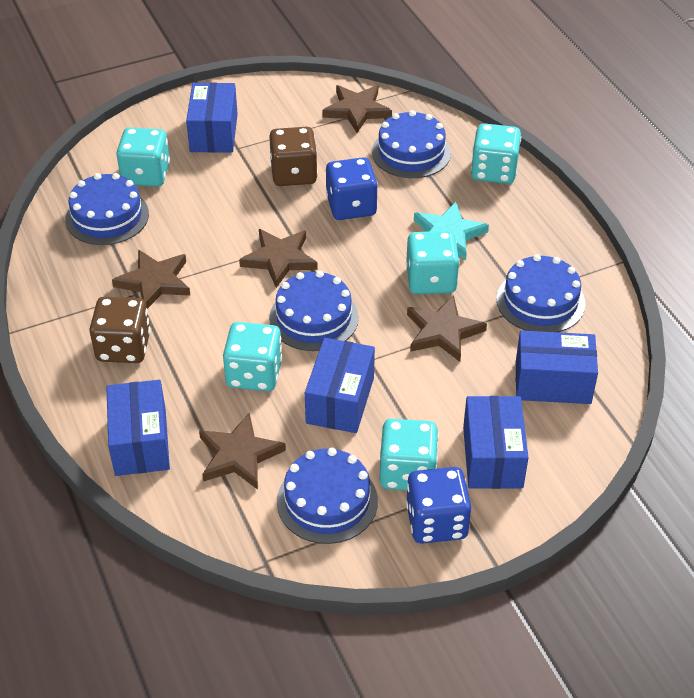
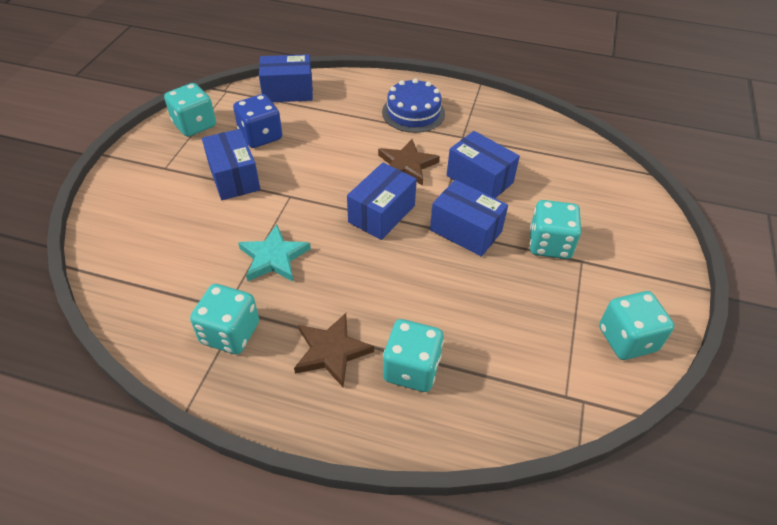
blue cake: 5 -> 1
blue dice: 2 -> 1
brown dice: 2 -> 0
brown star: 5 -> 2

